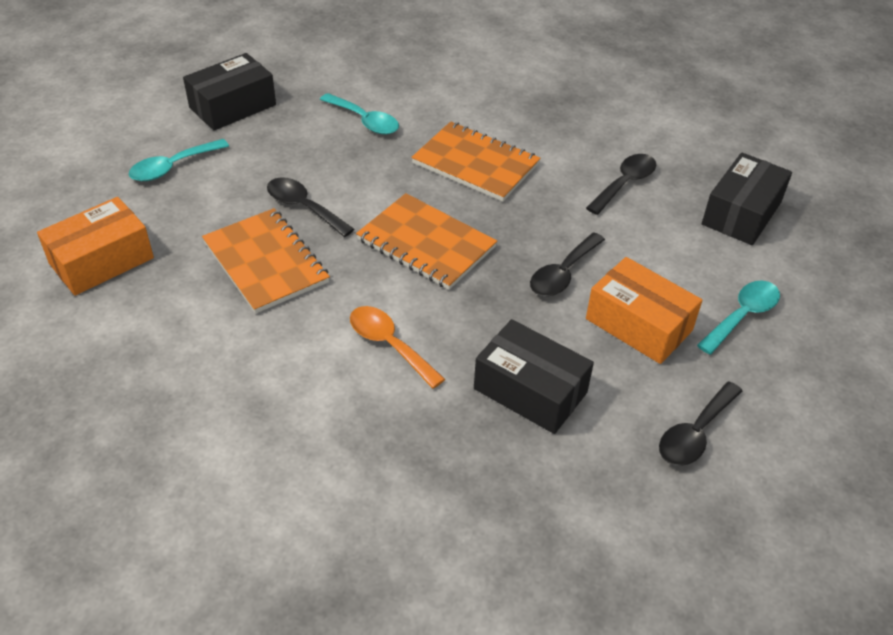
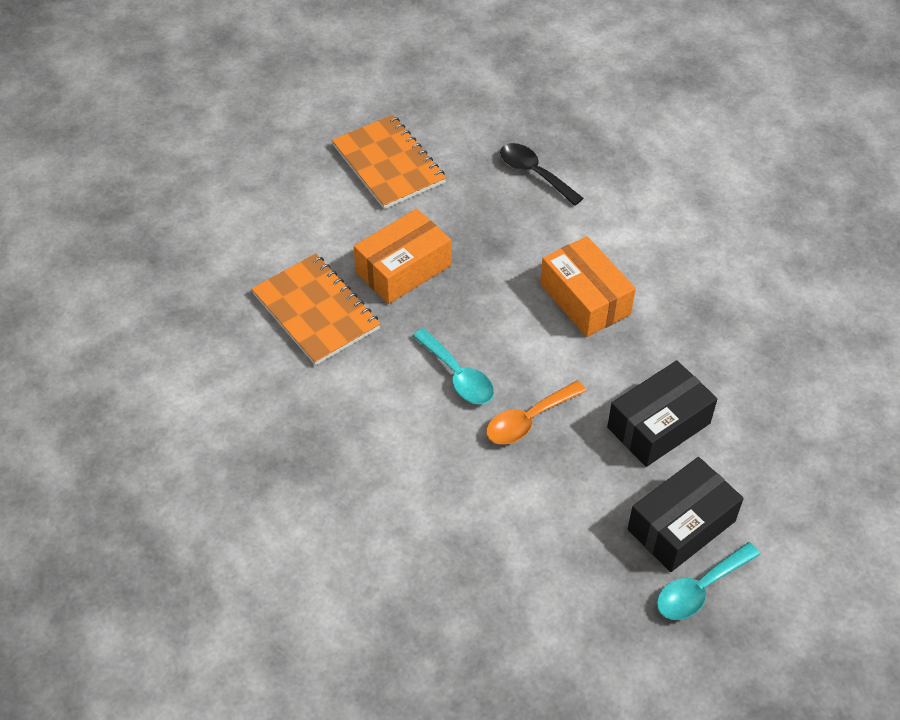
black box: 3 -> 2
black spoon: 4 -> 1
orange notebook: 3 -> 2
turquoise spoon: 3 -> 2

